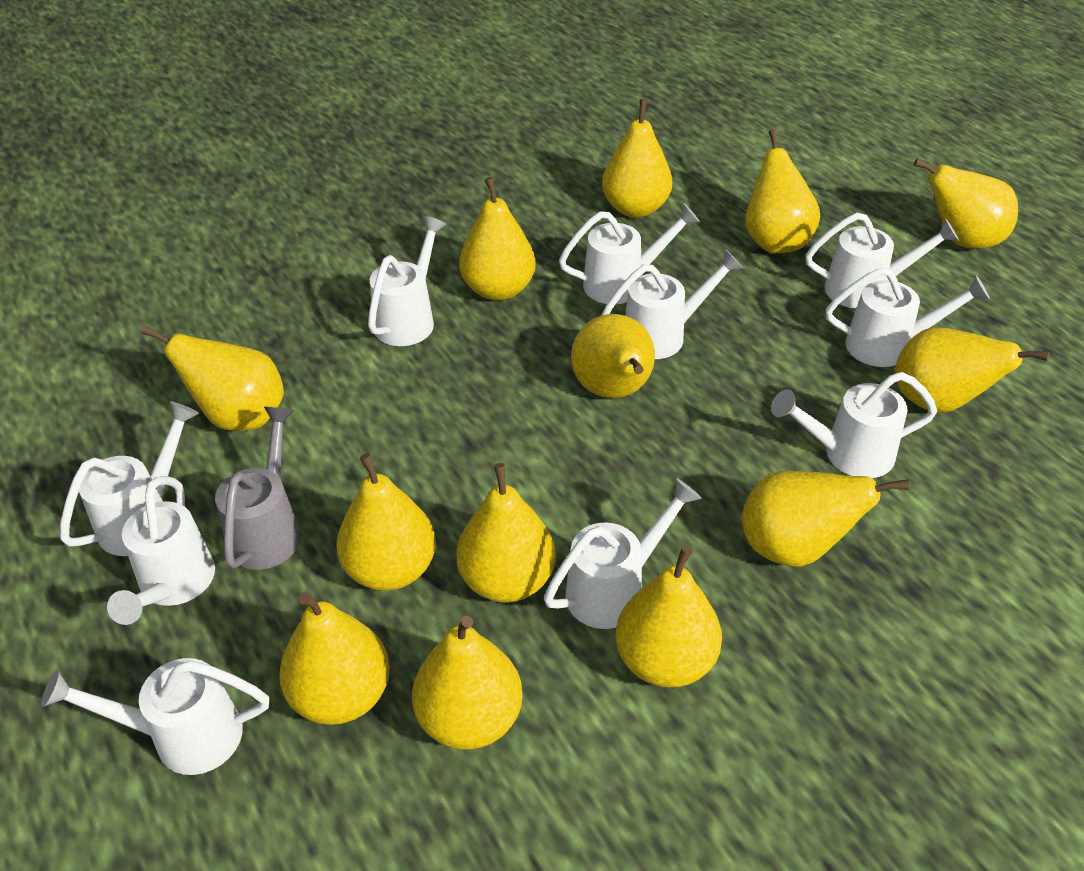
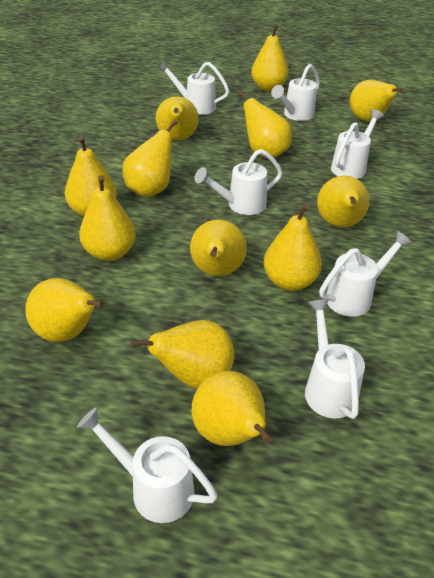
grey watering can: 1 -> 0
white watering can: 10 -> 7

